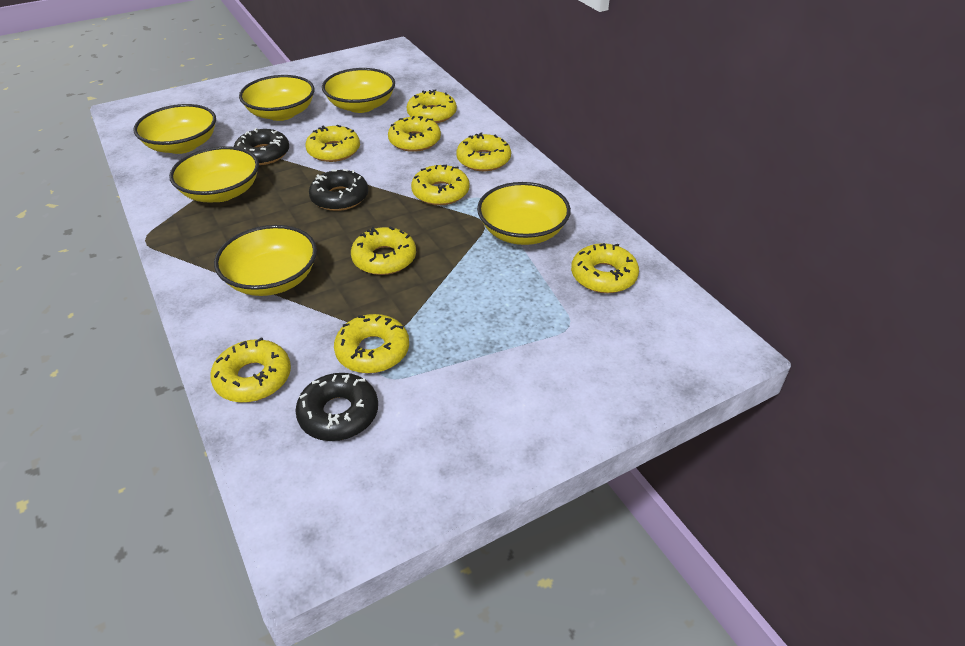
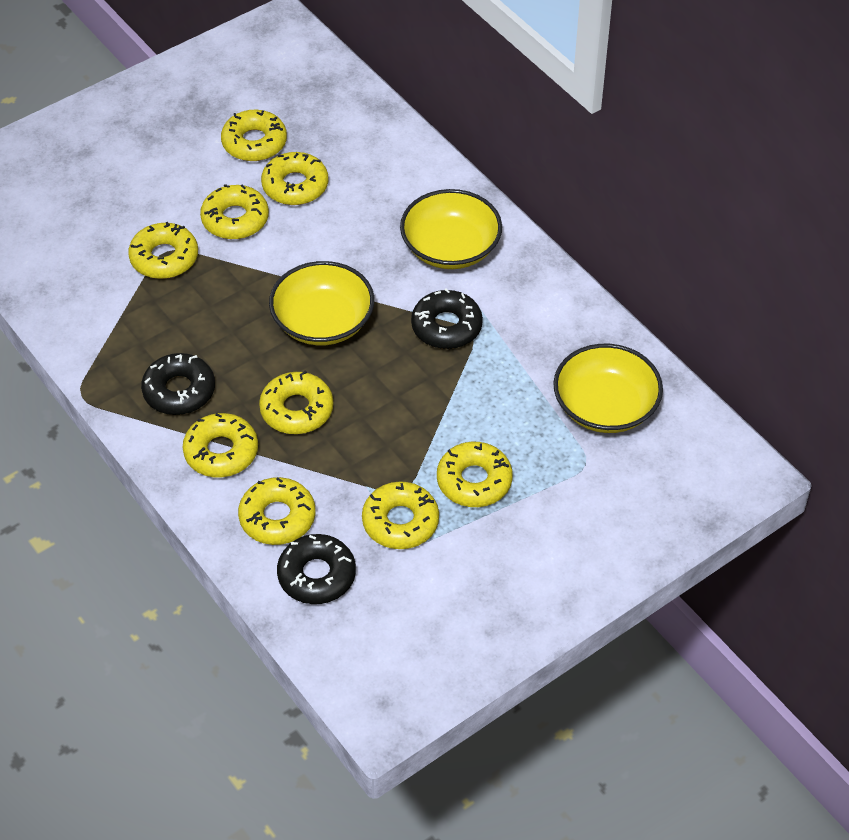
yellow bowl: 6 -> 3

